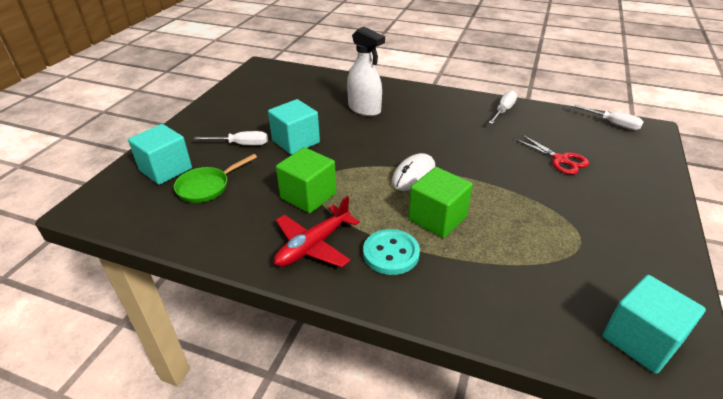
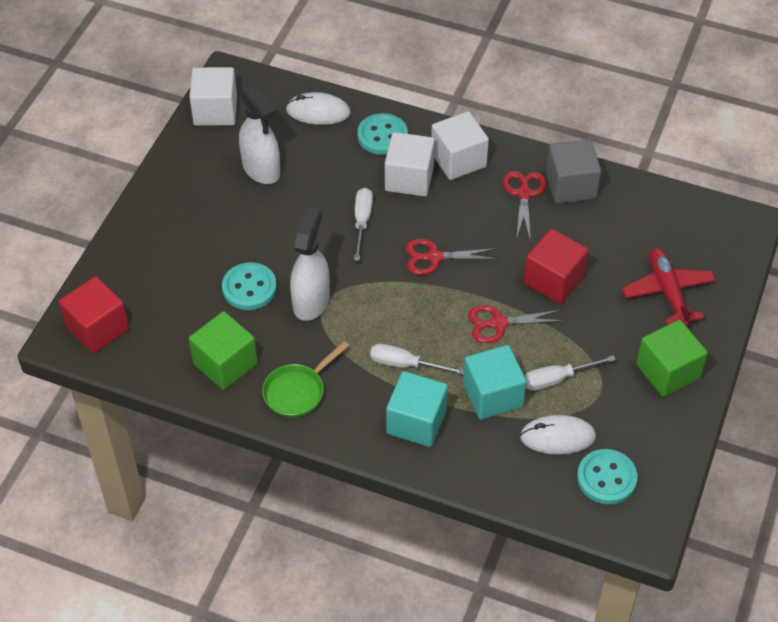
grey cube: 0 -> 1
red cube: 0 -> 2
red scissors: 1 -> 3
turquoise button: 1 -> 3
turquoise cube: 3 -> 2
white cube: 0 -> 3
white mouse: 1 -> 2
white spray bottle: 1 -> 2

